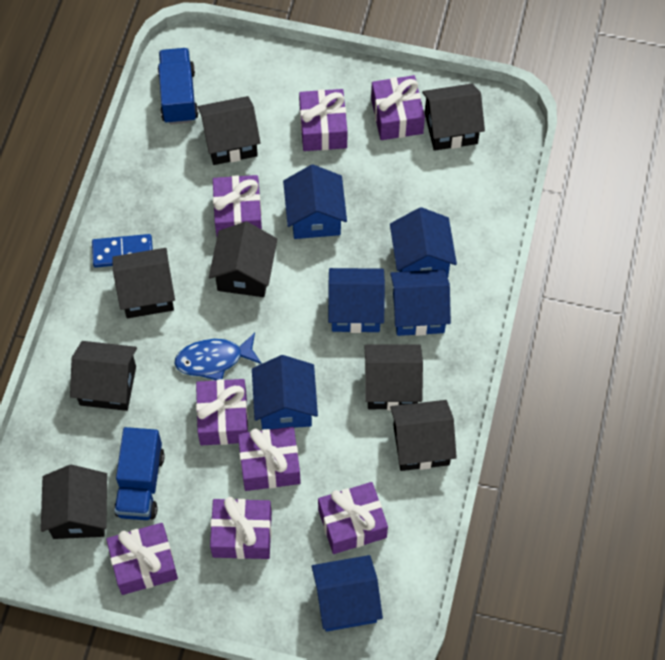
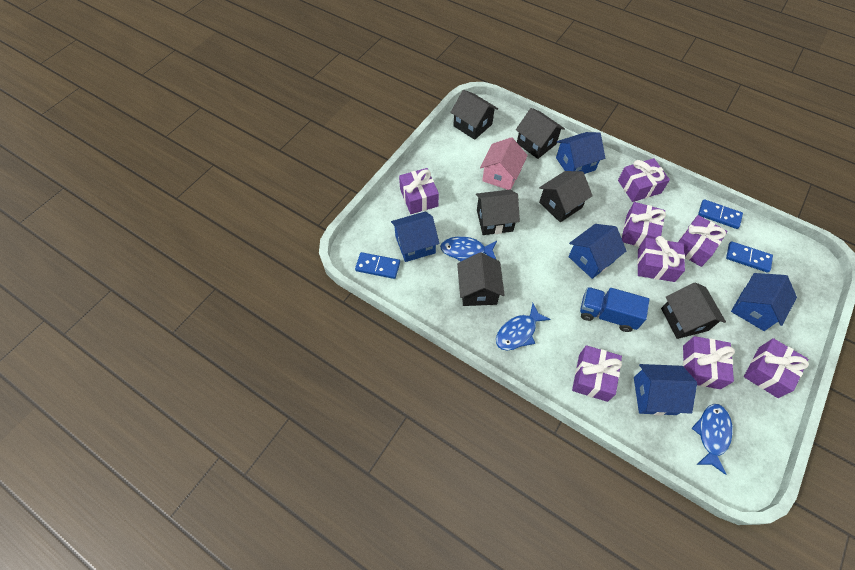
black house: 8 -> 6
blue domino: 1 -> 3
blue fish: 1 -> 3
blue house: 6 -> 5
blue truck: 2 -> 1
pink house: 0 -> 1

